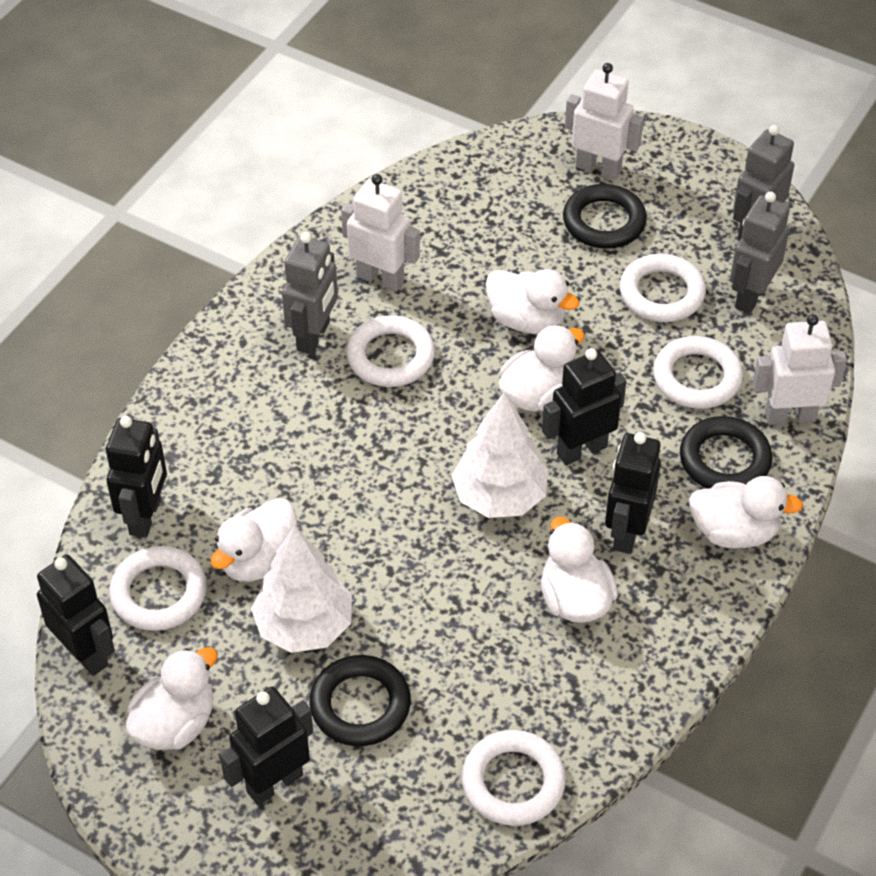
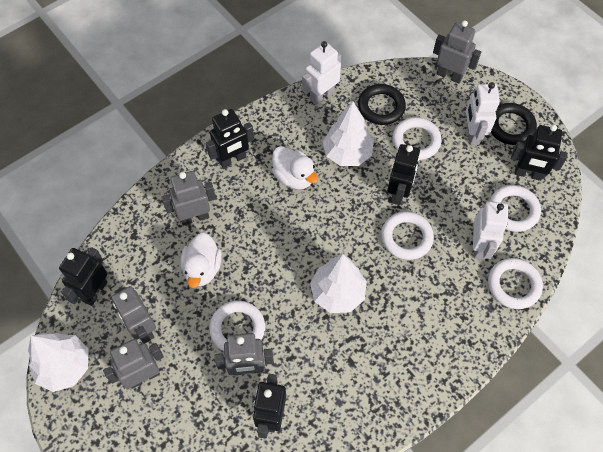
black ring: 3 -> 2
grey robot: 3 -> 5
white duck: 6 -> 2
white tree: 2 -> 3

